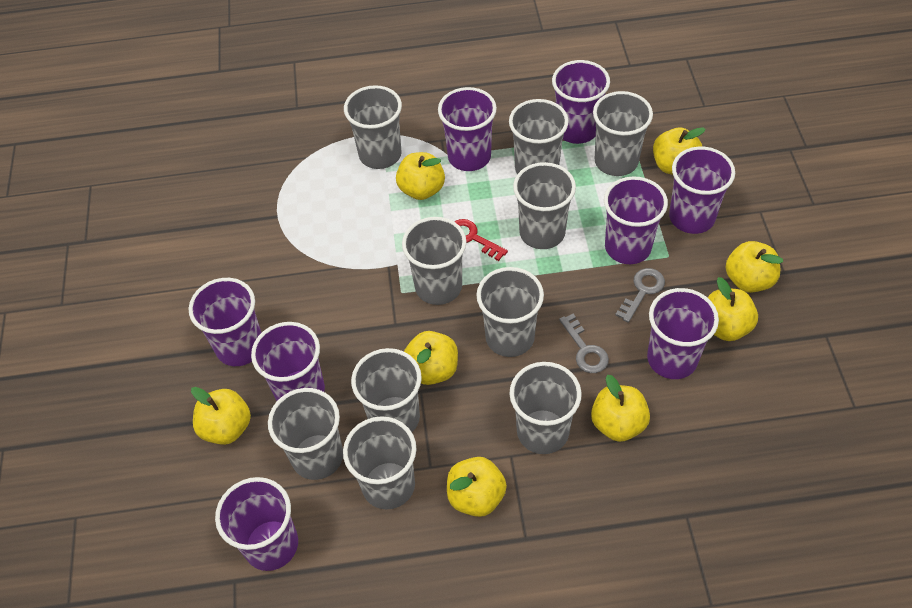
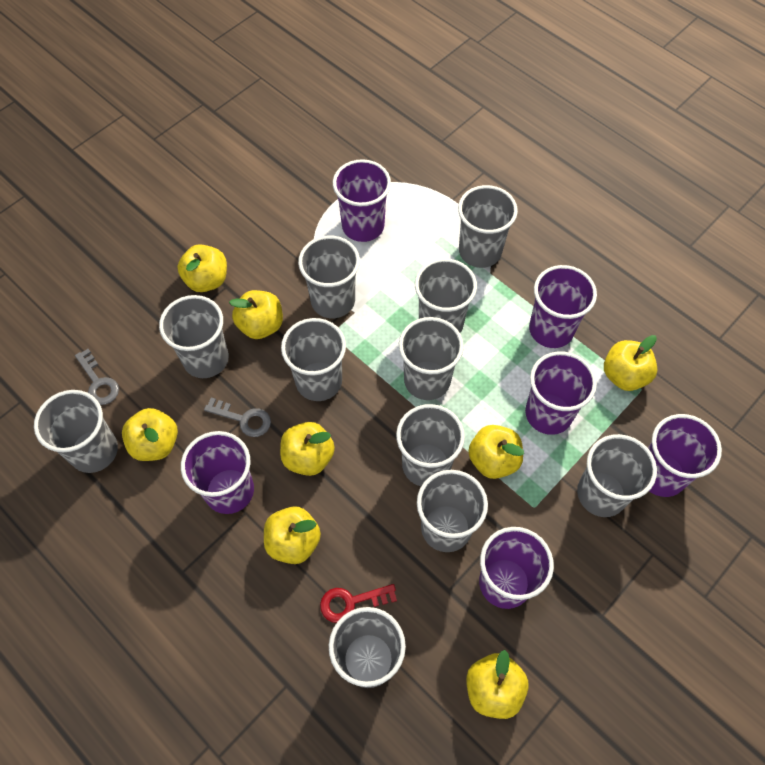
grey cup: 10 -> 11
purple cup: 8 -> 6

